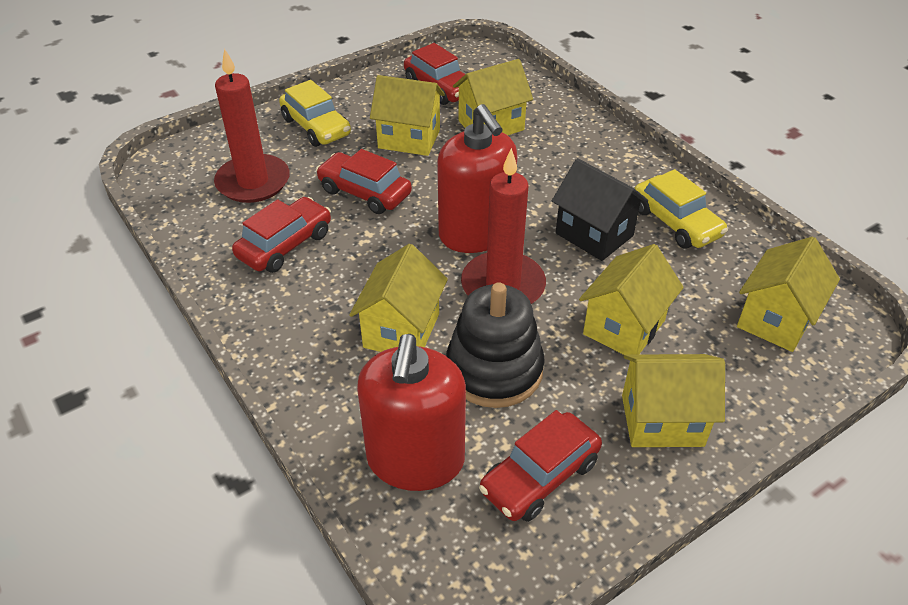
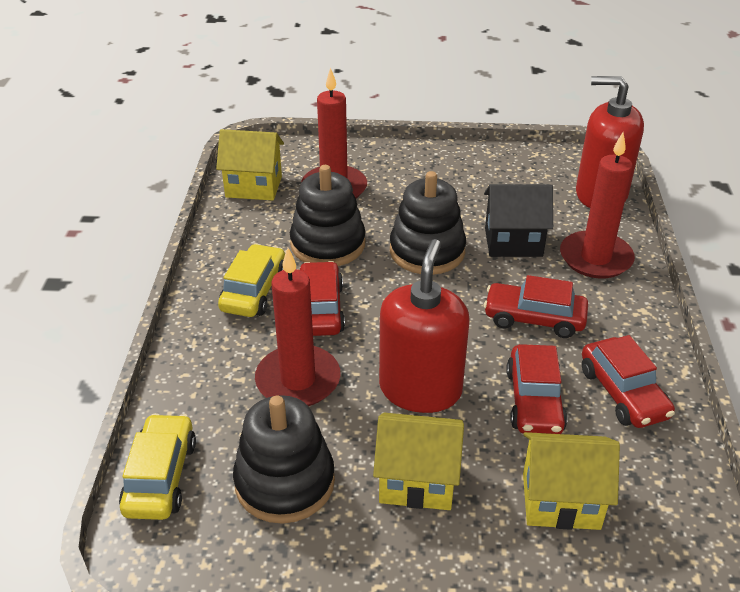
black stacking toy: 1 -> 3
red candle: 2 -> 3
yellow house: 6 -> 3

